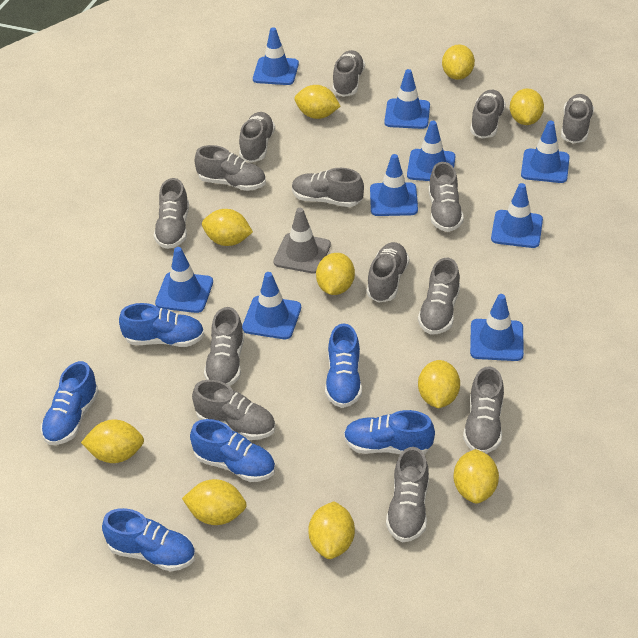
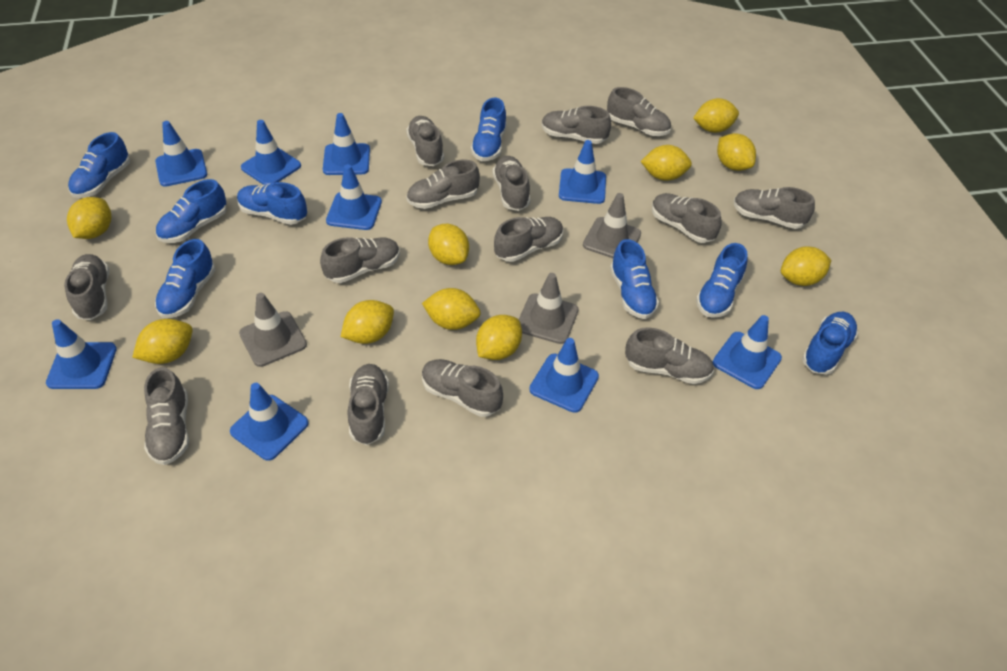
blue shoe: 6 -> 8
grey traffic cone: 1 -> 3

